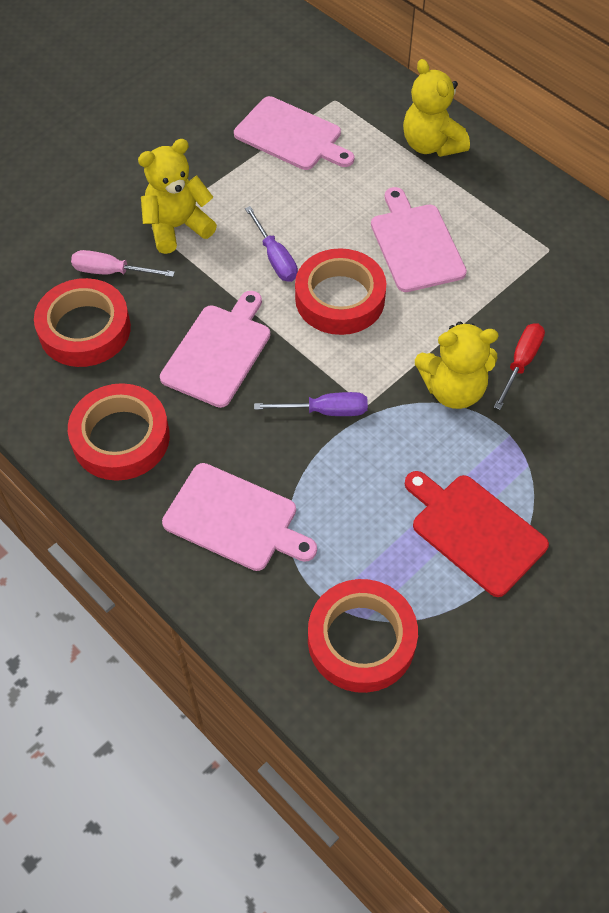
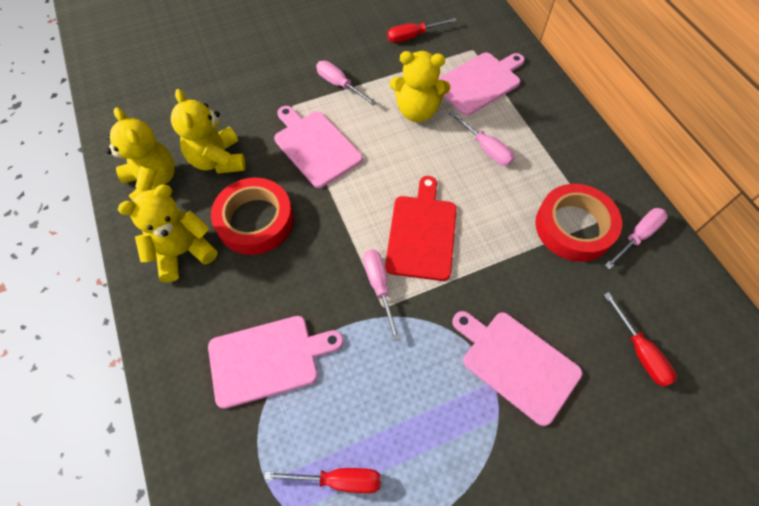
pink screwdriver: 1 -> 4
purple screwdriver: 2 -> 0
red screwdriver: 1 -> 3
red tape: 4 -> 2
yellow teddy bear: 3 -> 4

